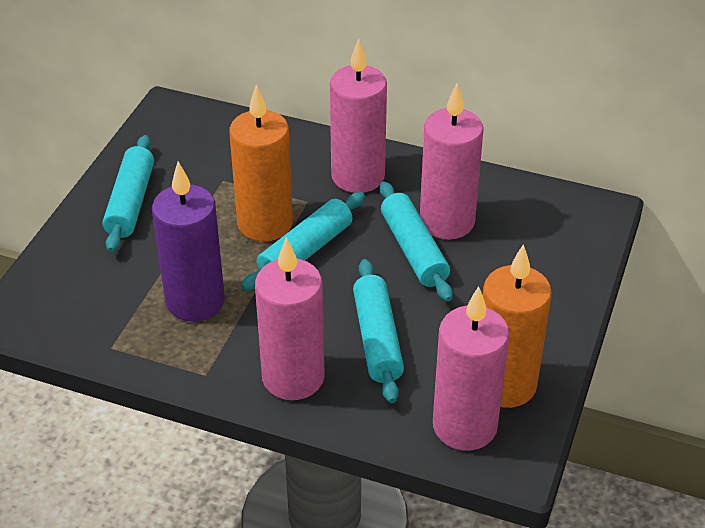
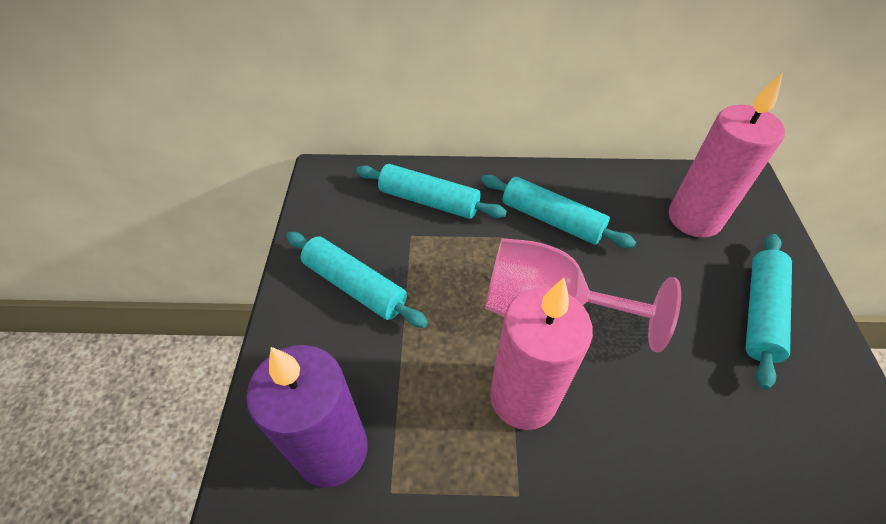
orange candle: 2 -> 0
pink candle: 4 -> 2
pink goblet: 0 -> 1

